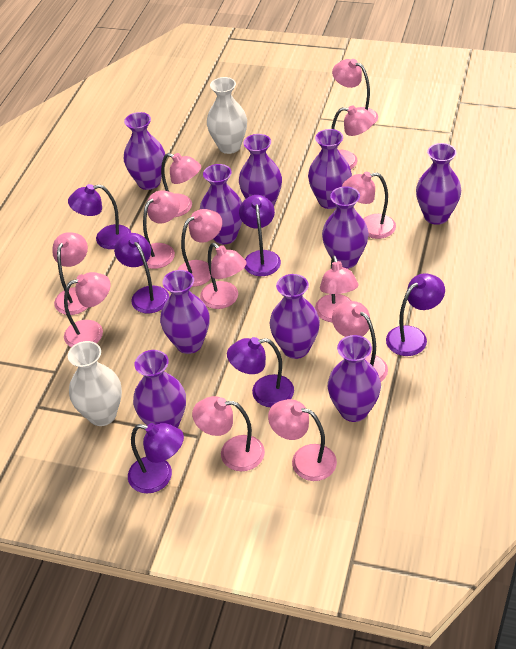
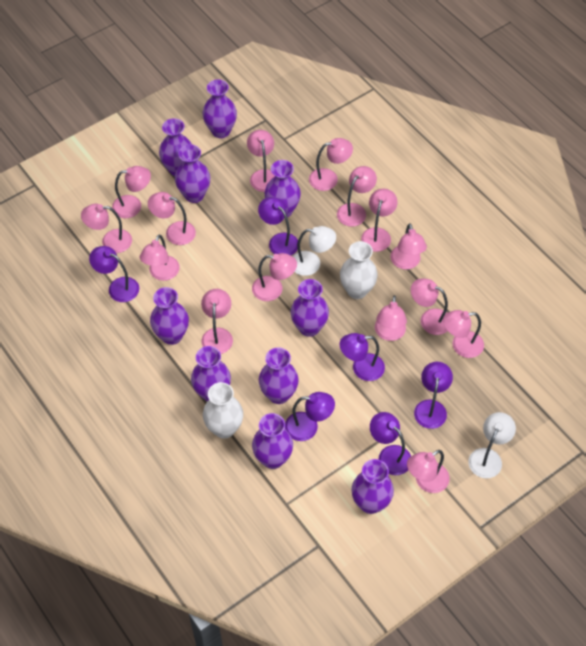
pink lamp: 13 -> 15
white lamp: 0 -> 2

